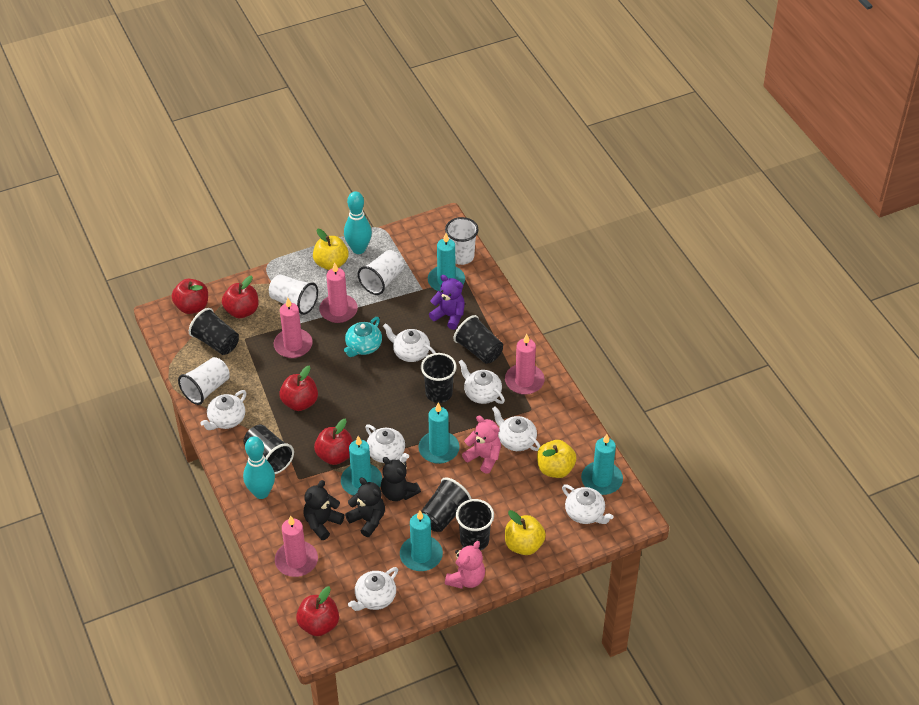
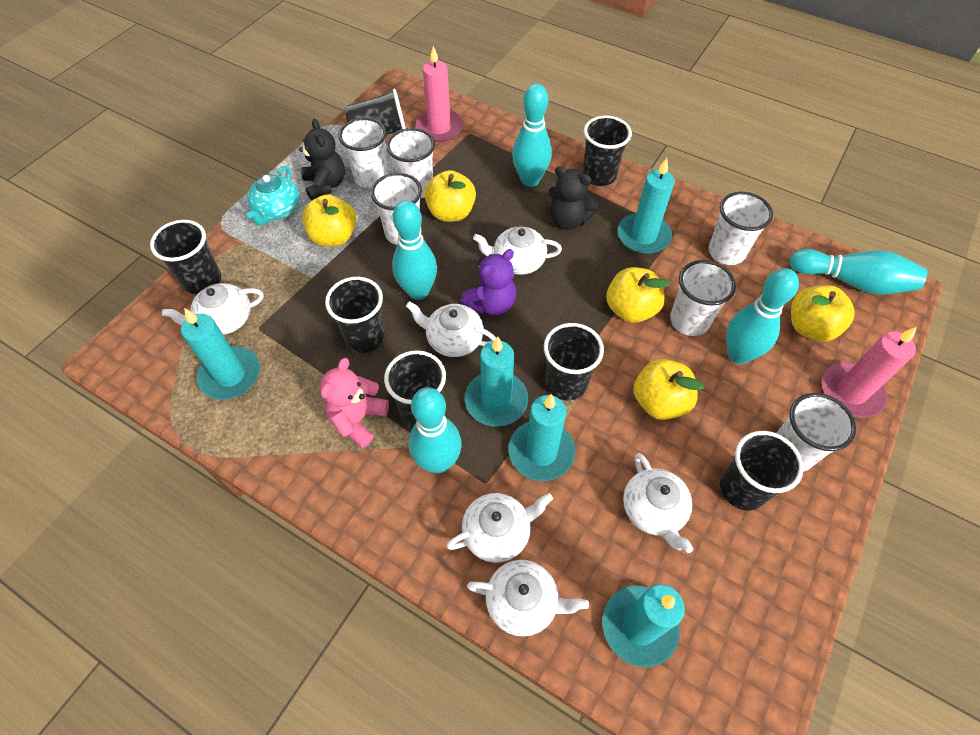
black cup: 6 -> 7
black teddy bear: 3 -> 2
pink candle: 4 -> 2
pink teddy bear: 2 -> 1
red apple: 5 -> 0
turquoise bowling pin: 2 -> 5
white cup: 4 -> 6
white teapot: 7 -> 6
yellow apple: 3 -> 5

